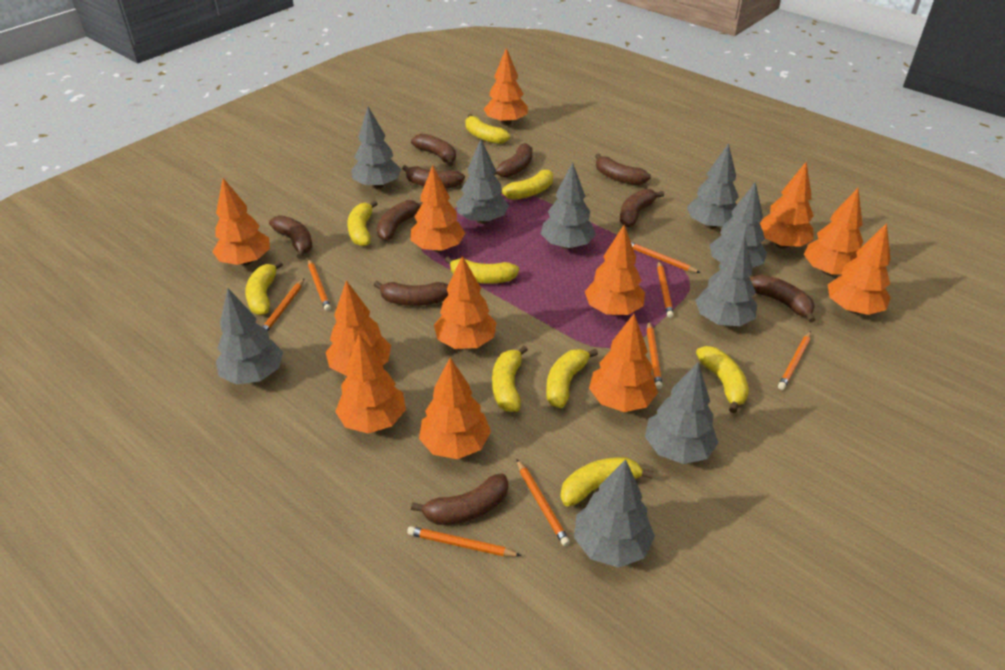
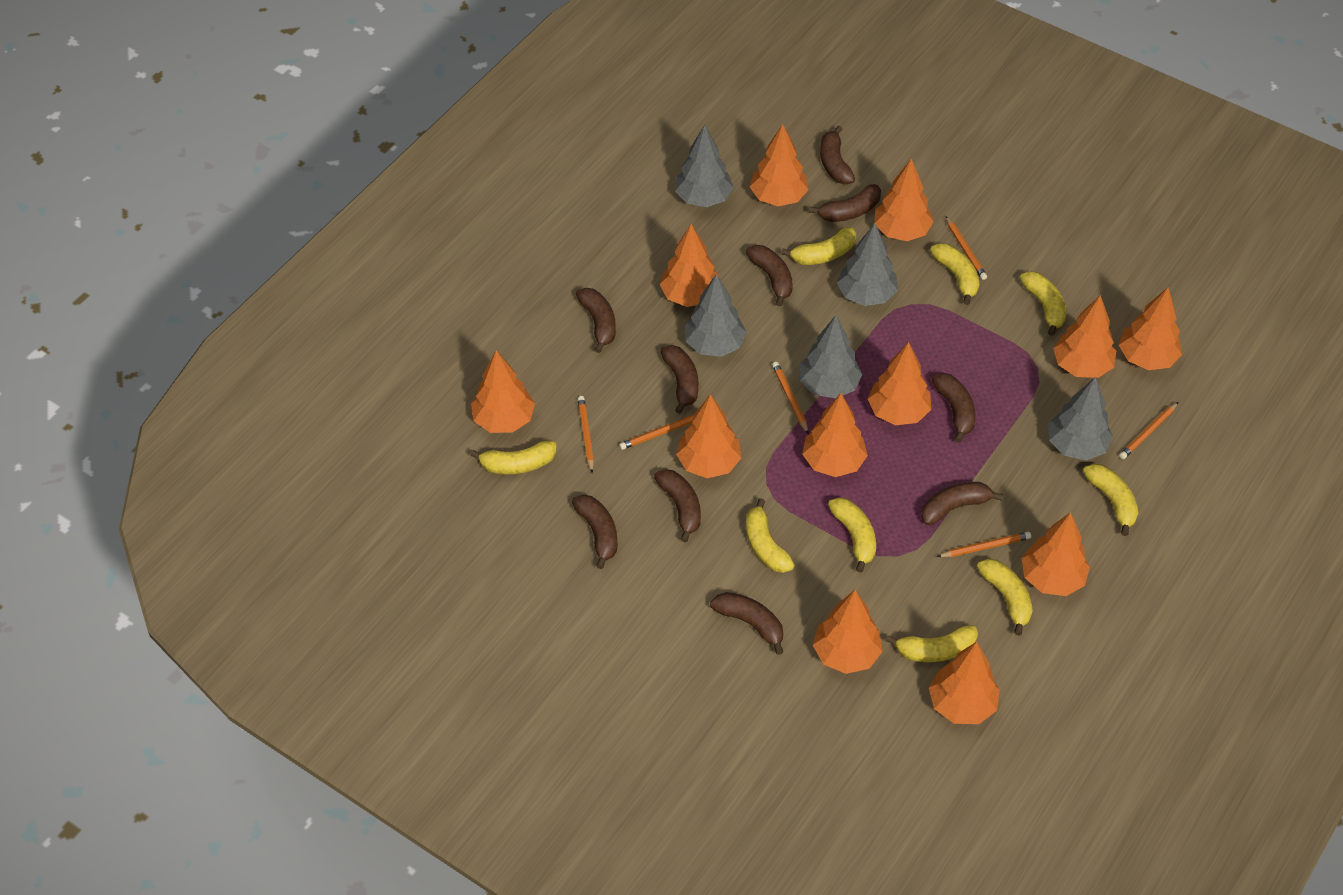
grey tree: 9 -> 5
orange pencil: 8 -> 6

